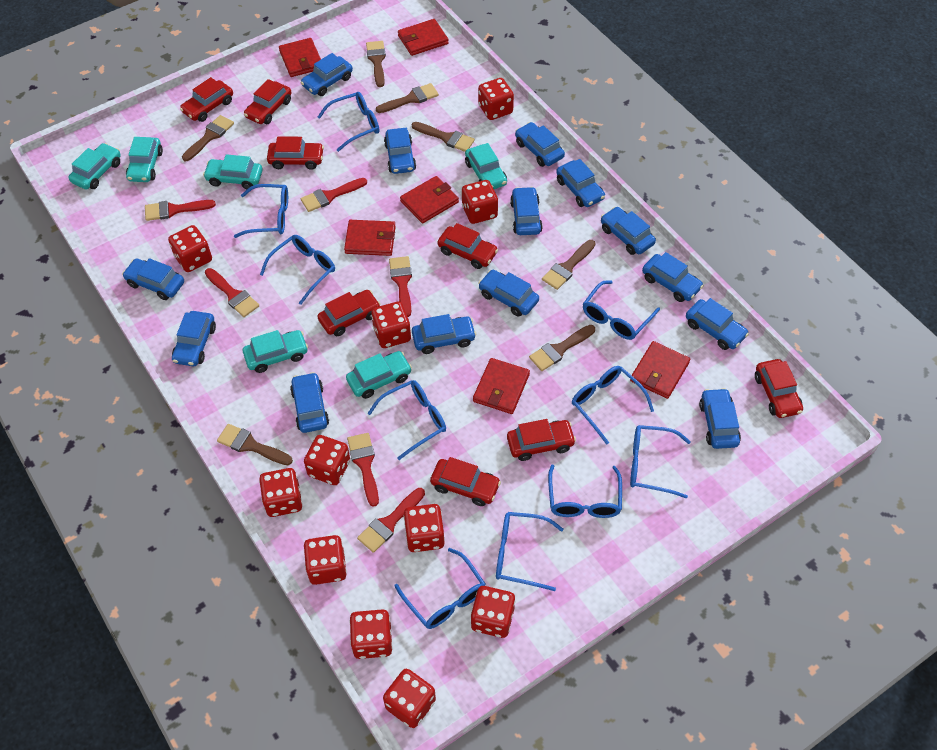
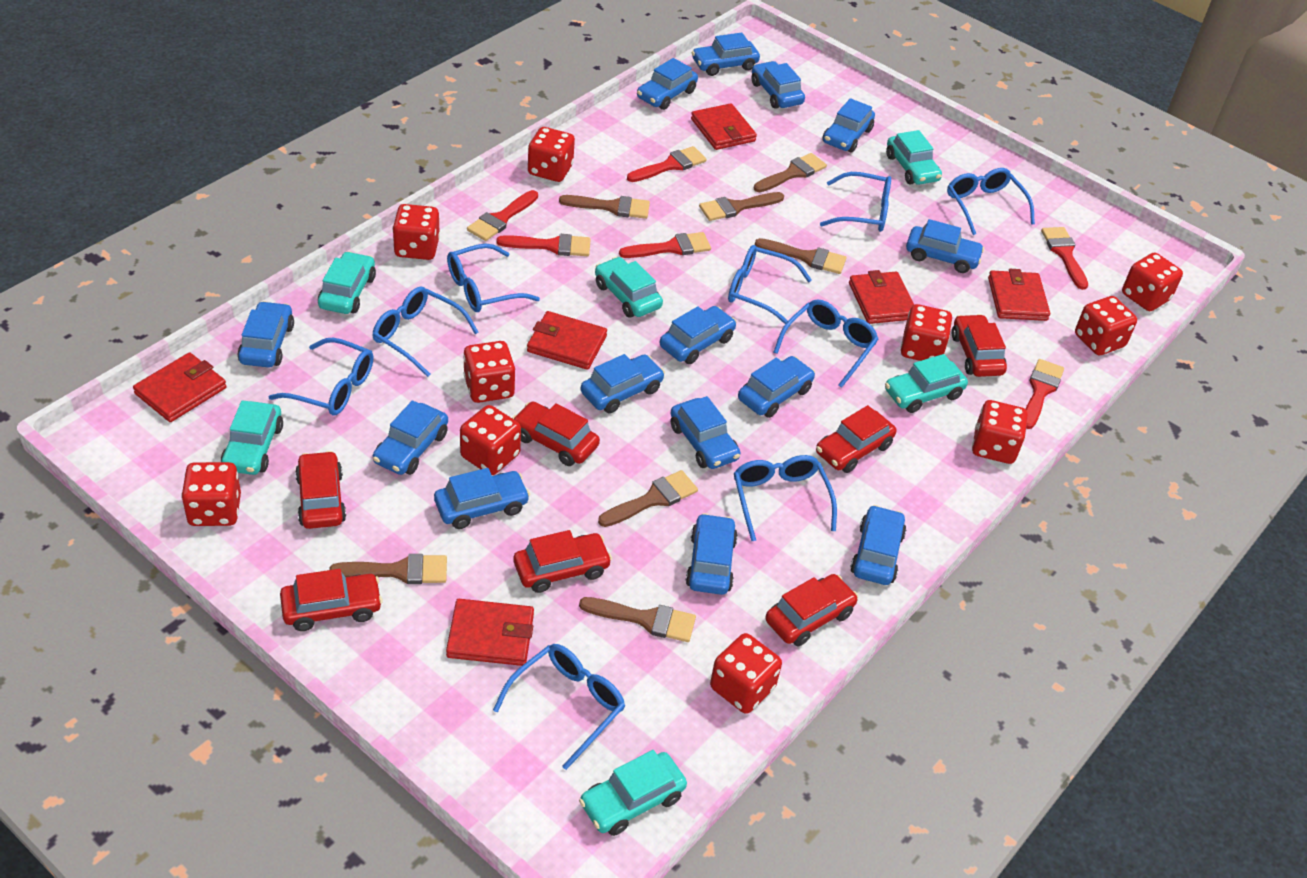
blue glasses: 10 -> 9
red car: 8 -> 7
red dice: 11 -> 10

